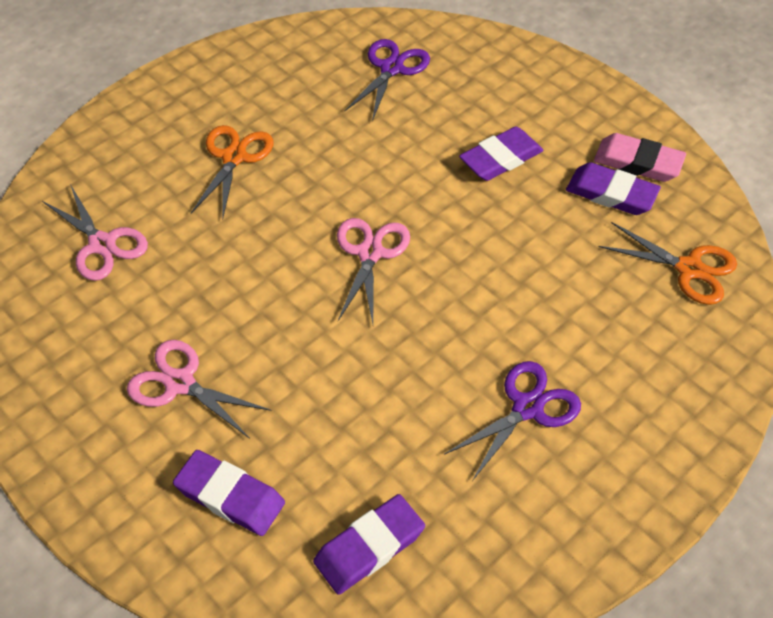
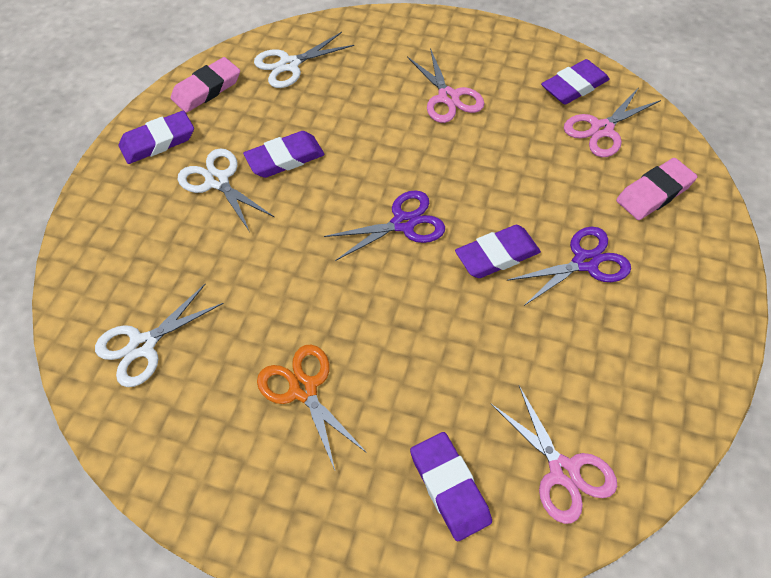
orange scissors: 2 -> 1
pink eraser: 1 -> 2
purple eraser: 4 -> 5
white scissors: 0 -> 3

